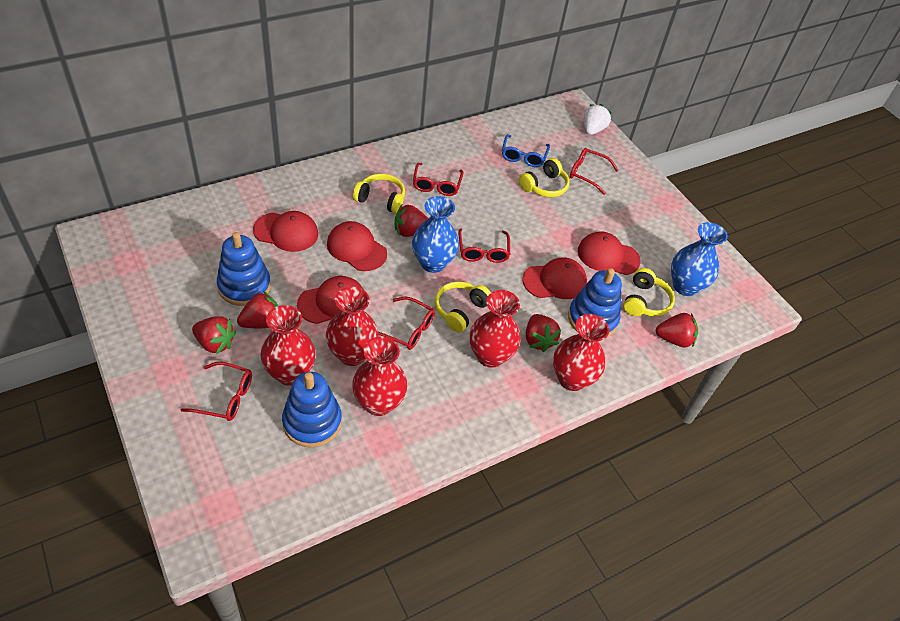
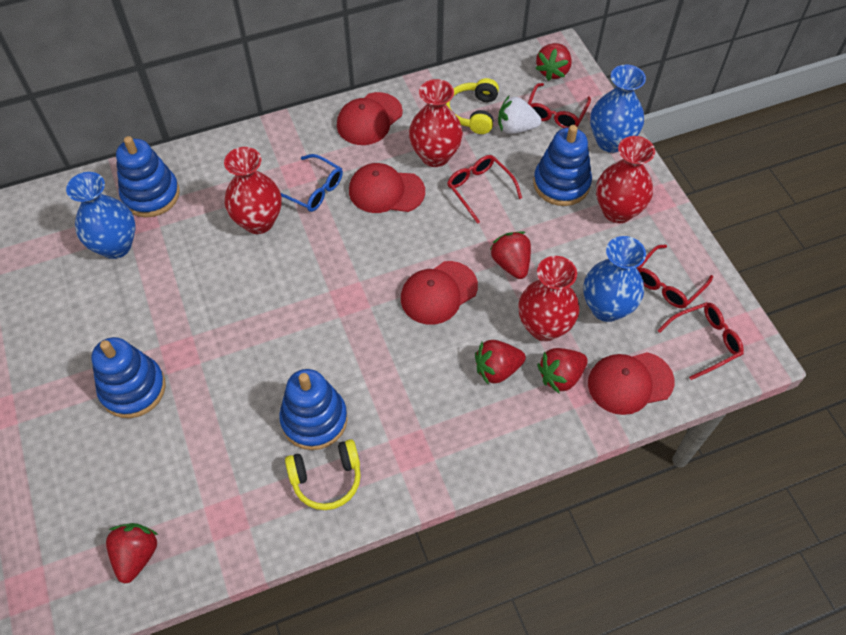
blue stacking toy: 3 -> 4
blue vase: 2 -> 3
red cap: 5 -> 4
red glasses: 5 -> 4
red vase: 5 -> 4
yellow headphones: 4 -> 2

